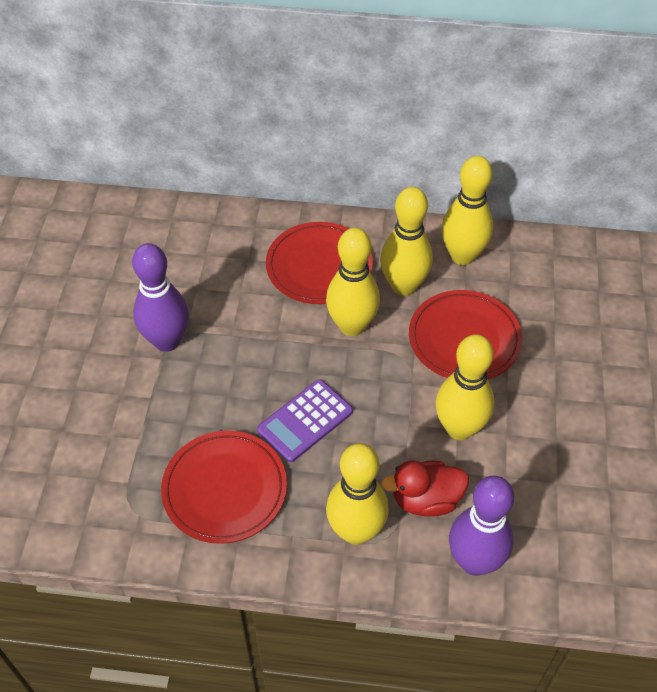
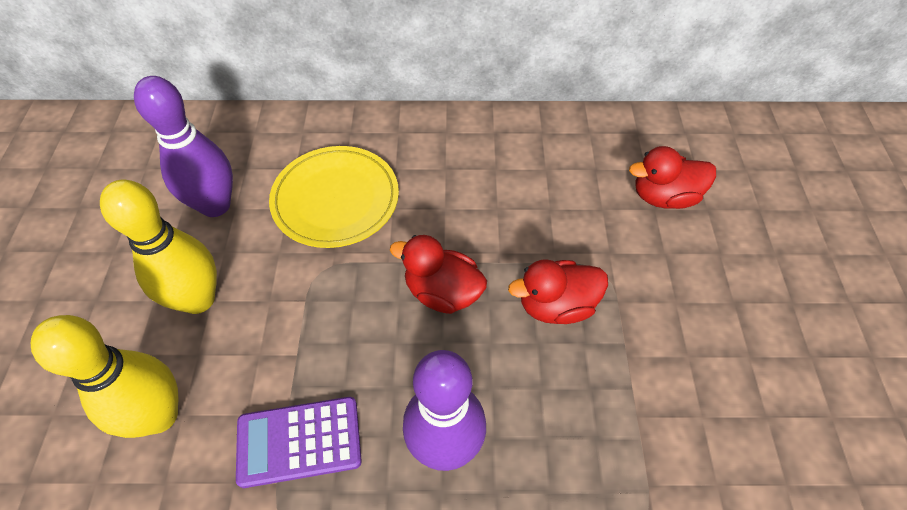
red duck: 1 -> 3
red plate: 3 -> 0
yellow bowling pin: 5 -> 2
yellow plate: 0 -> 1

